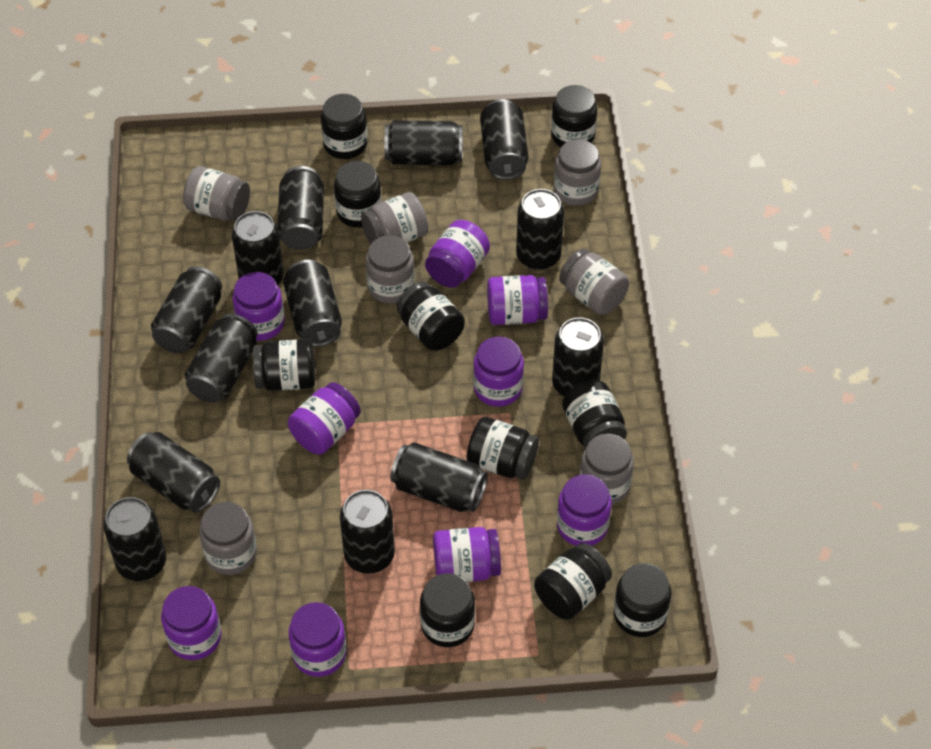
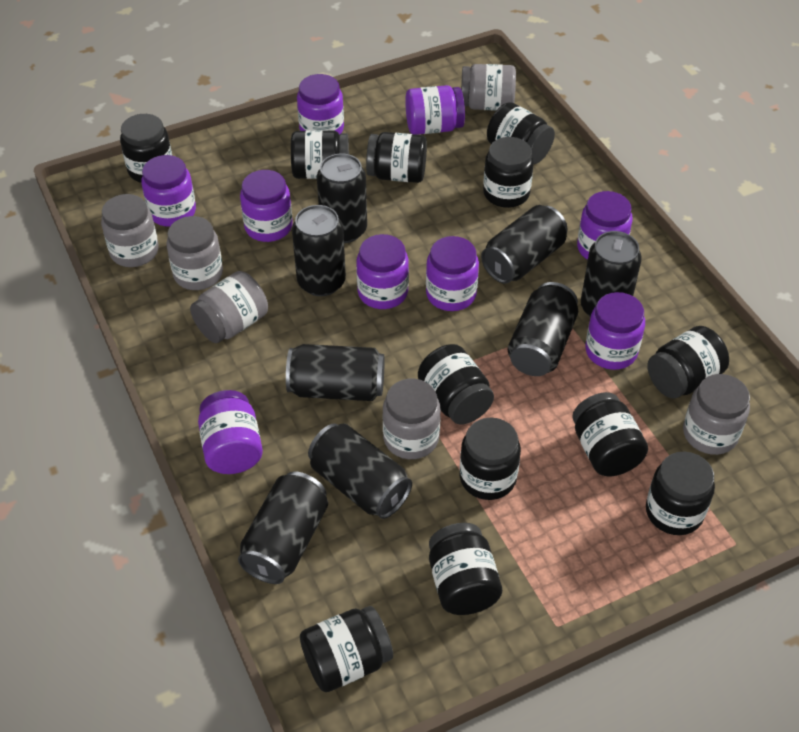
black can: 13 -> 8
black jar: 10 -> 12
grey jar: 7 -> 6

